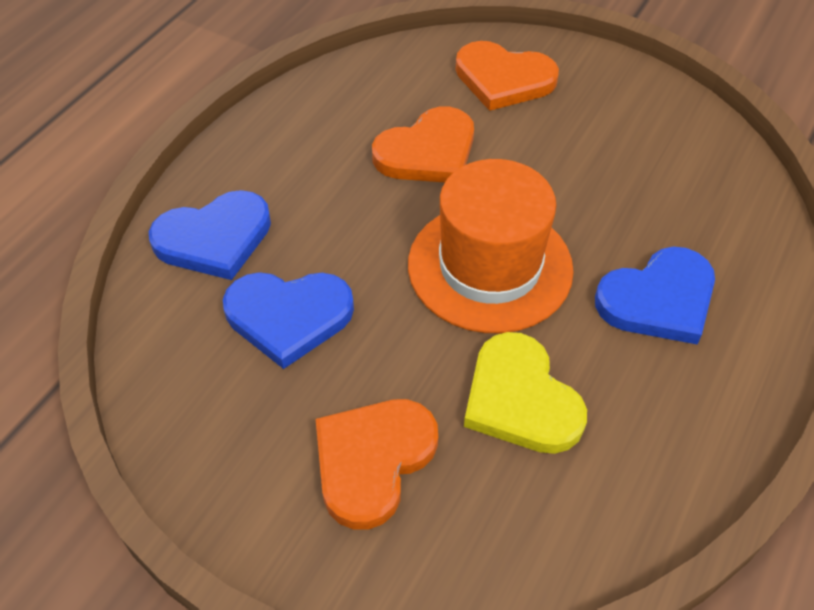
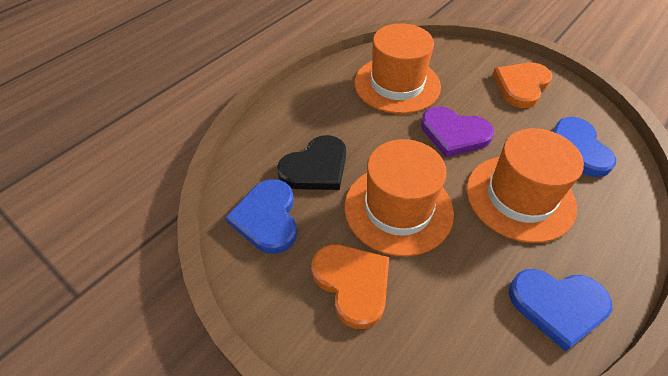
black heart: 0 -> 1
orange hat: 1 -> 3
orange heart: 3 -> 2
purple heart: 0 -> 1
yellow heart: 1 -> 0

